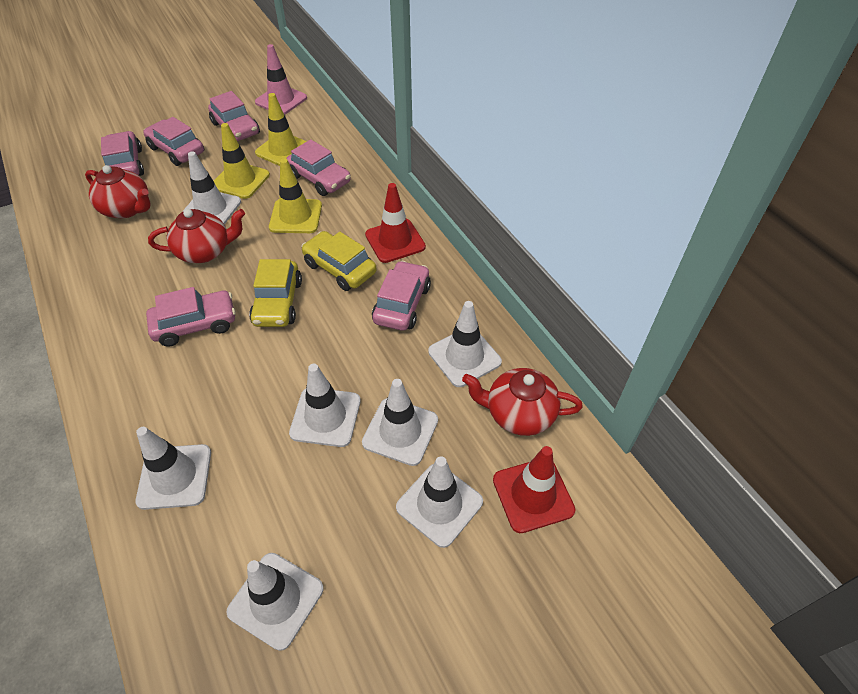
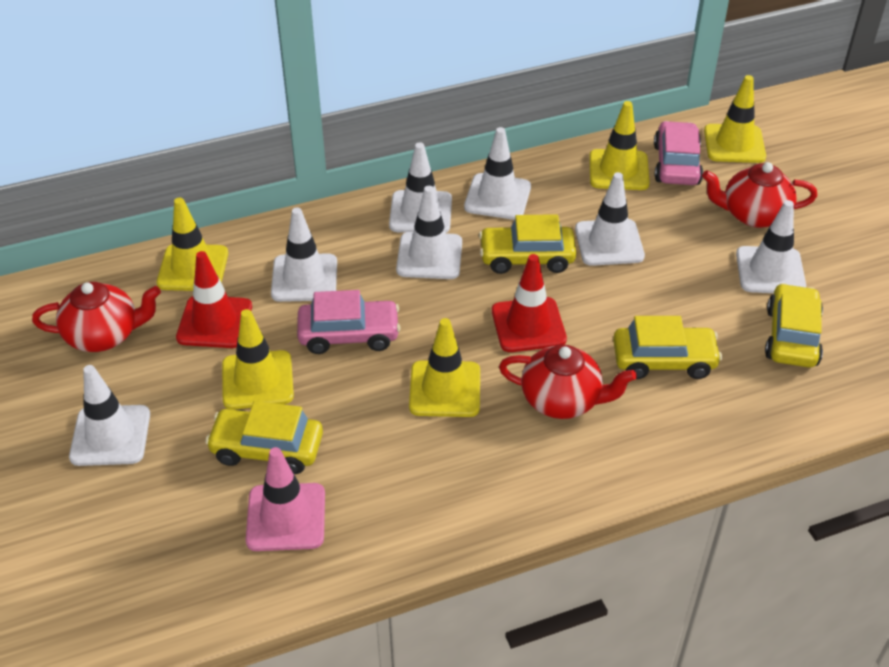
pink car: 6 -> 2
yellow car: 2 -> 4
yellow traffic cone: 3 -> 5

